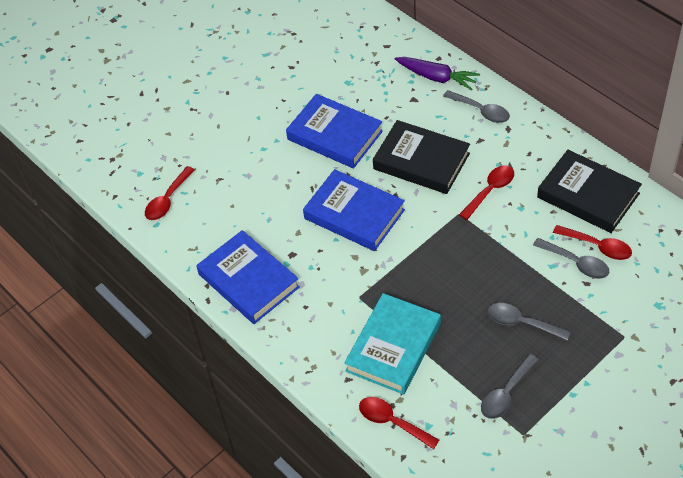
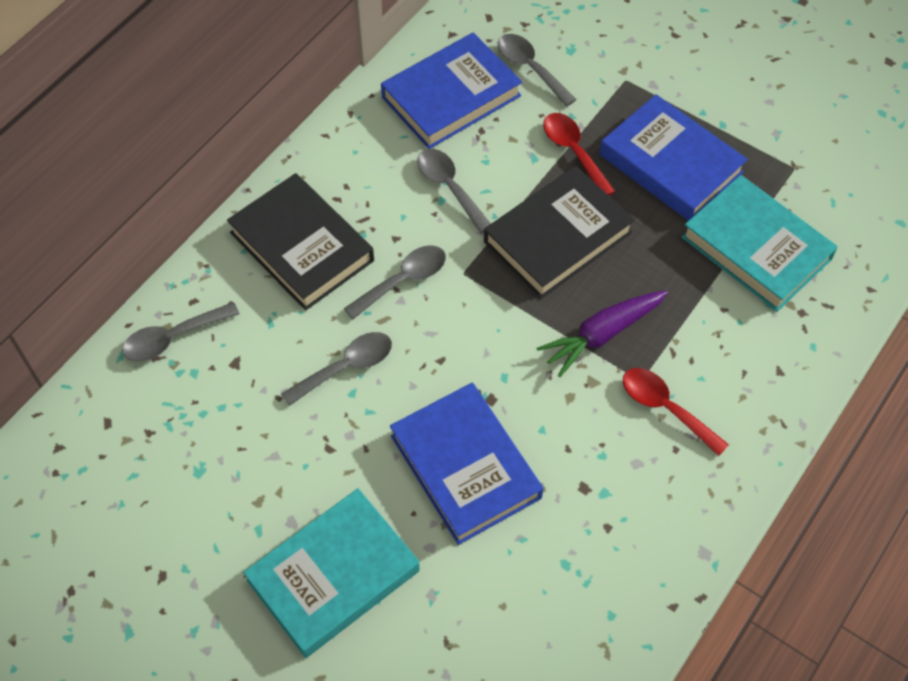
grey spoon: 4 -> 5
red spoon: 4 -> 2
turquoise book: 1 -> 2

